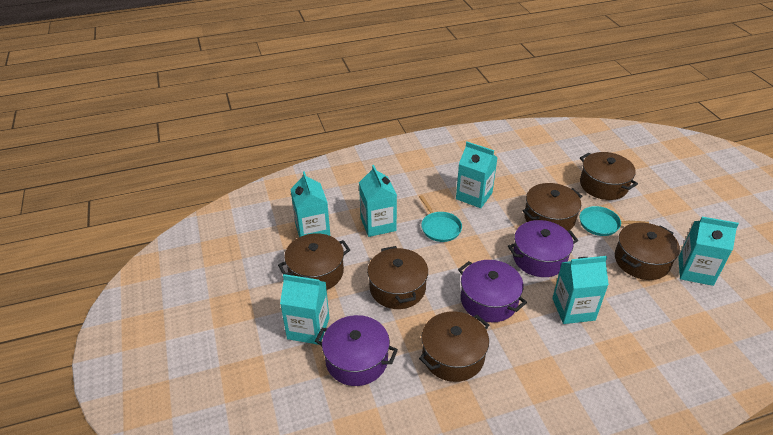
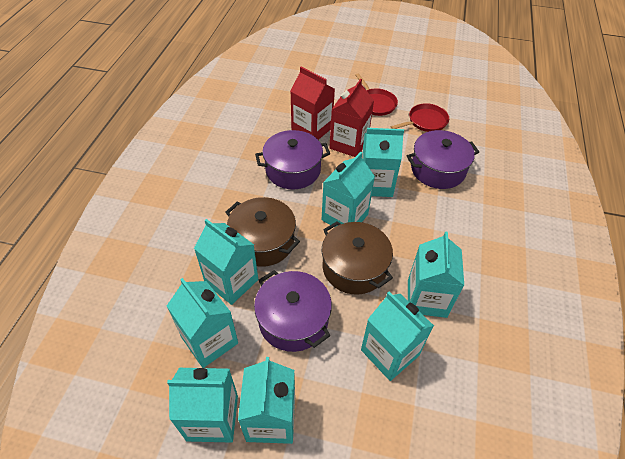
brown pot: 6 -> 2
red carton: 0 -> 2
red pan: 0 -> 2
turquoise carton: 6 -> 8
turquoise pan: 2 -> 0

